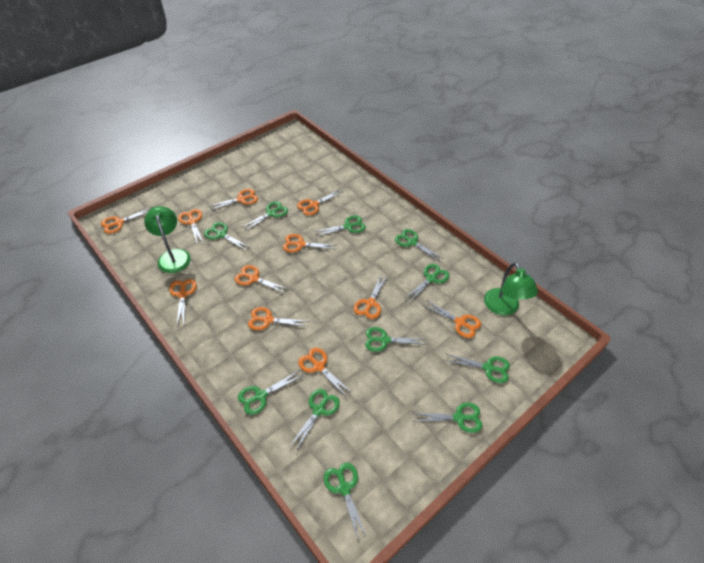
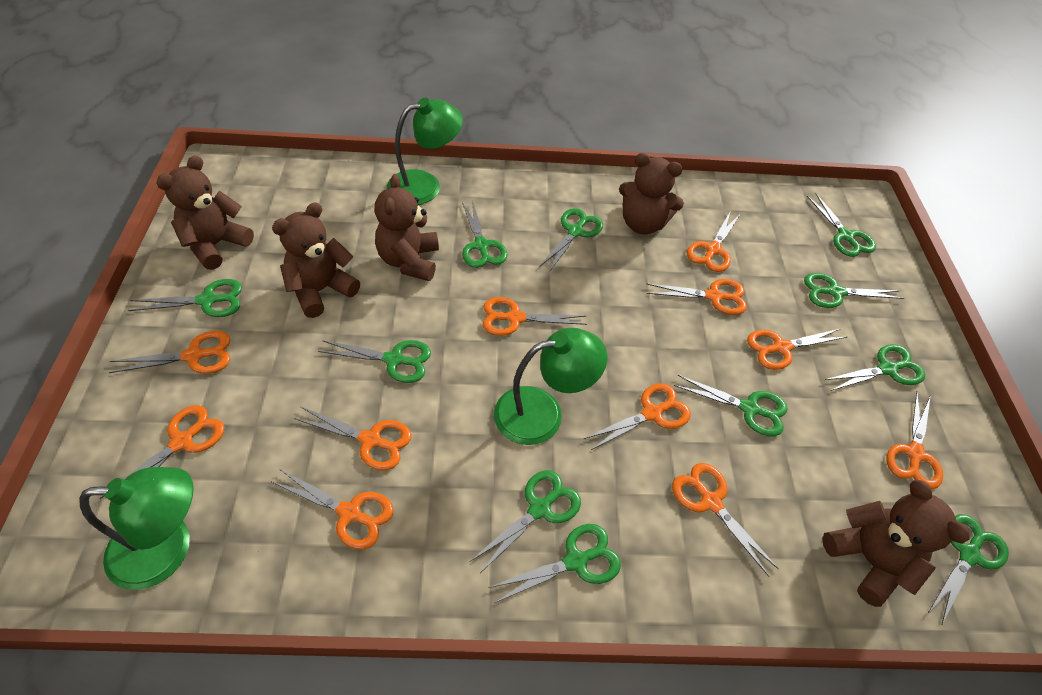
brown teddy bear: 0 -> 5
green lamp: 2 -> 3

